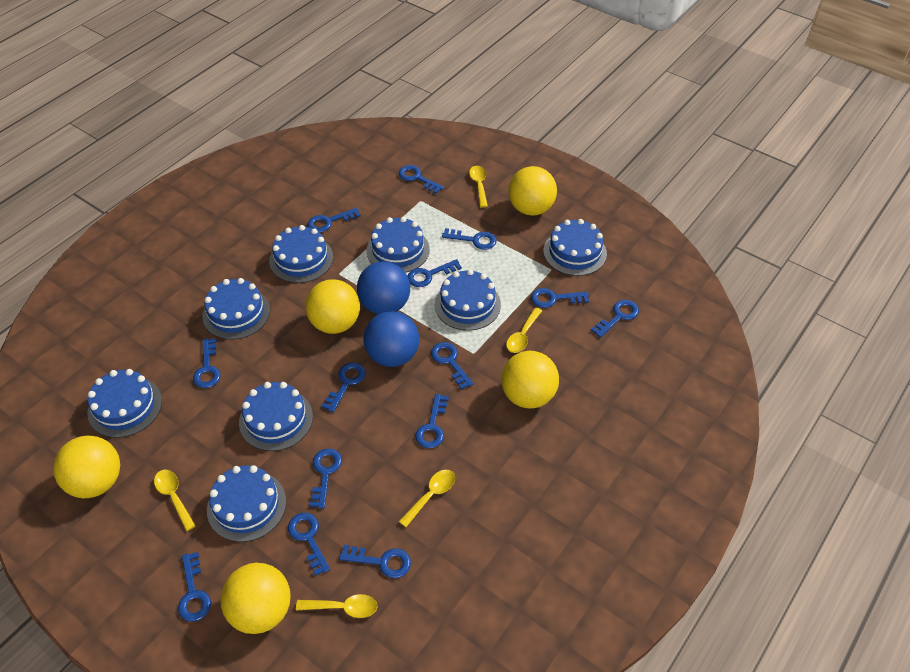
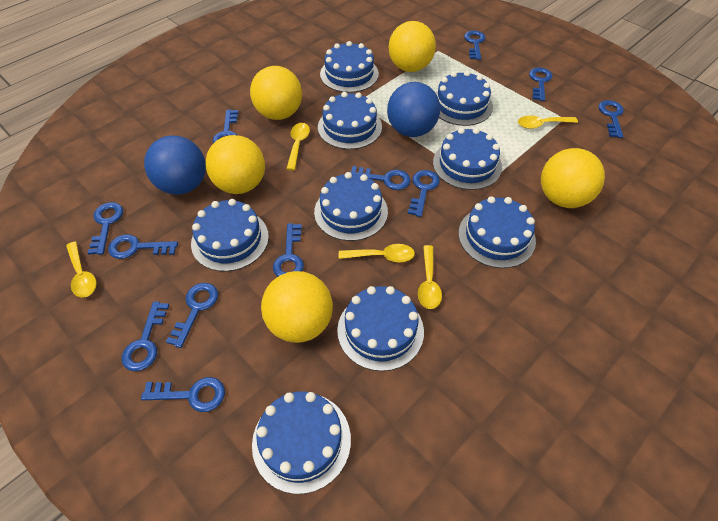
blue cake: 8 -> 9
blue key: 14 -> 12

